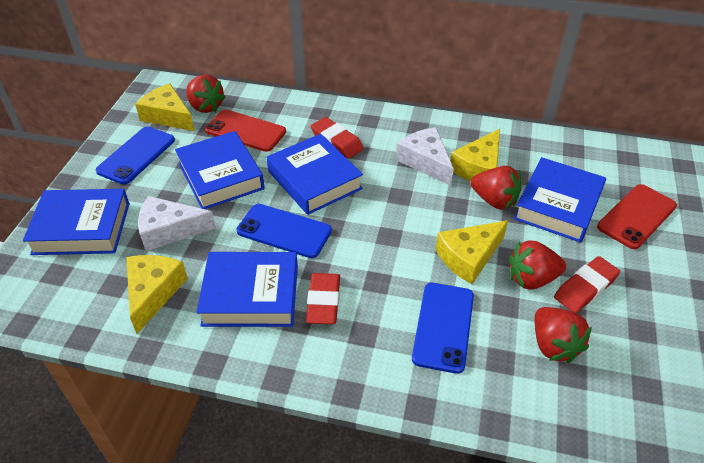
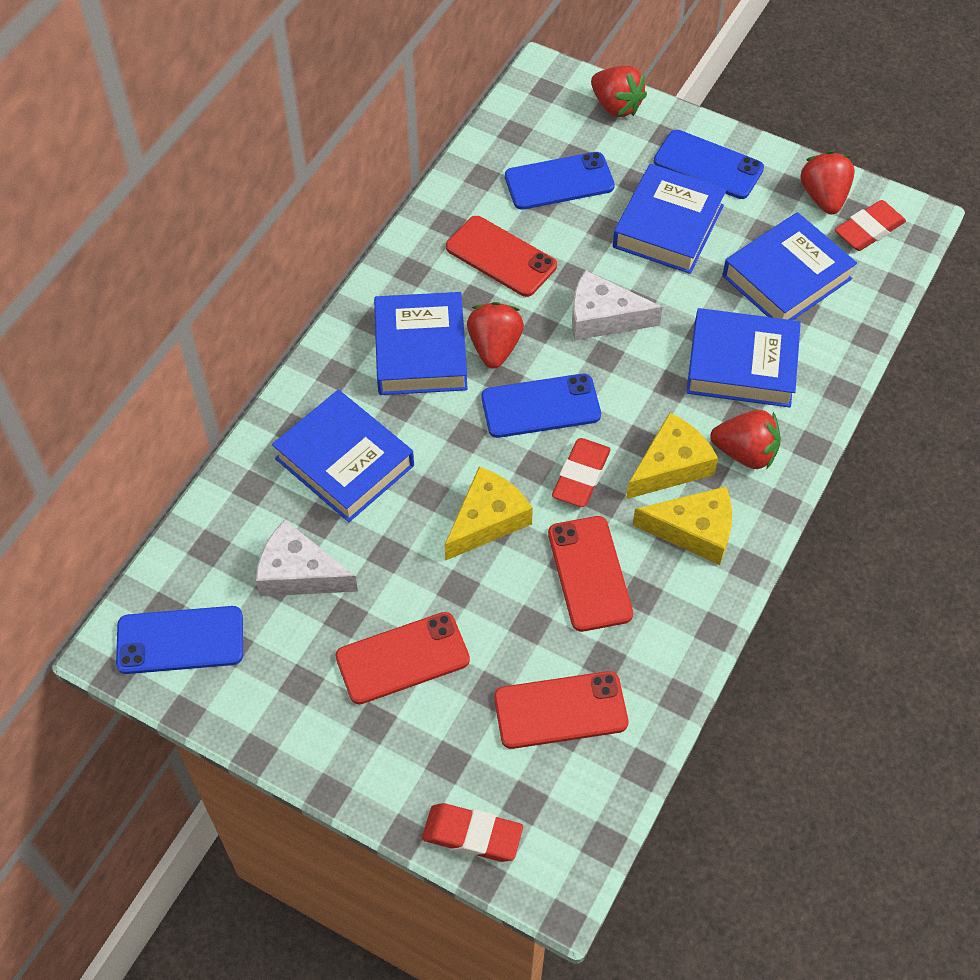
blue phone: 3 -> 4
red phone: 2 -> 4
yellow cheese: 4 -> 3

